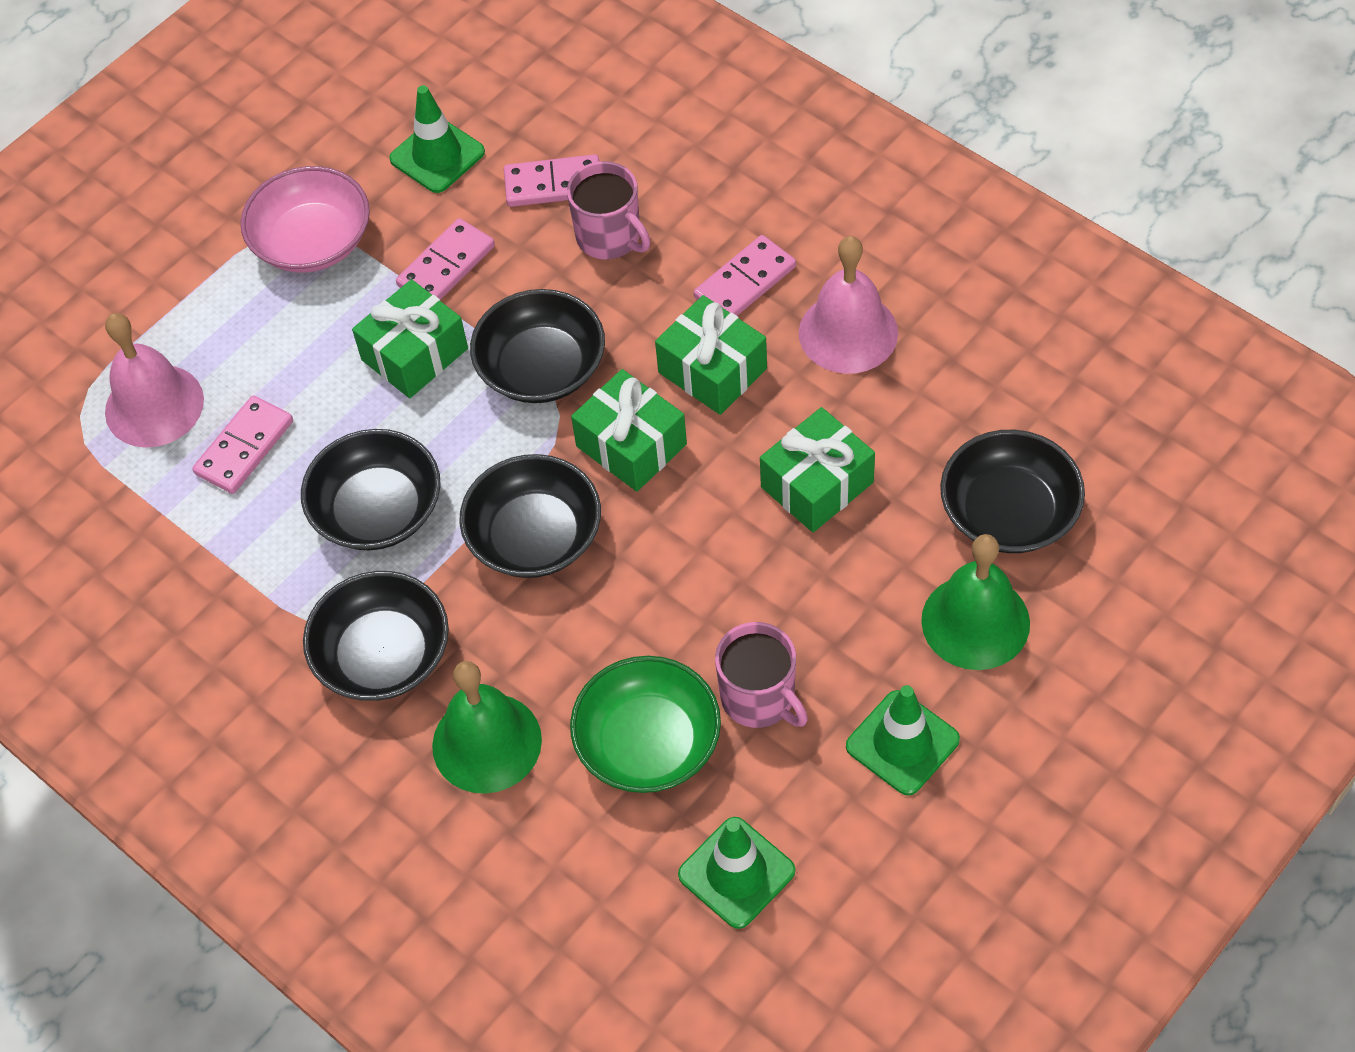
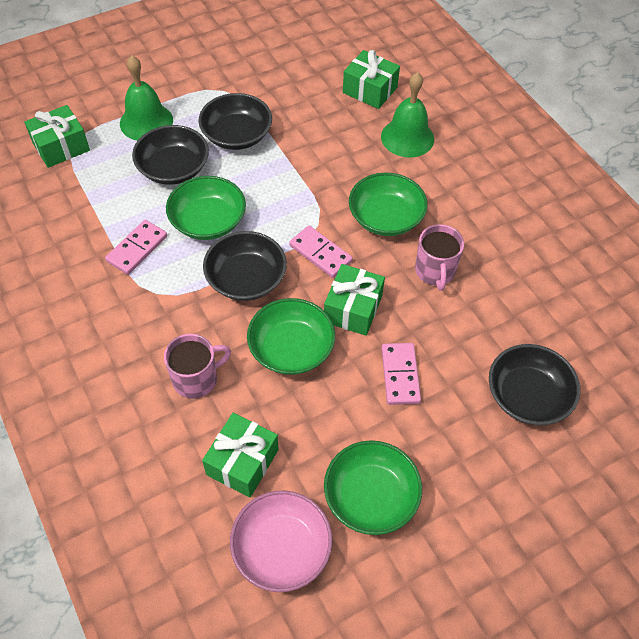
black bowl: 5 -> 4
green bowl: 1 -> 4
green traffic cone: 3 -> 0
pink bell: 2 -> 0
pink domino: 4 -> 3

